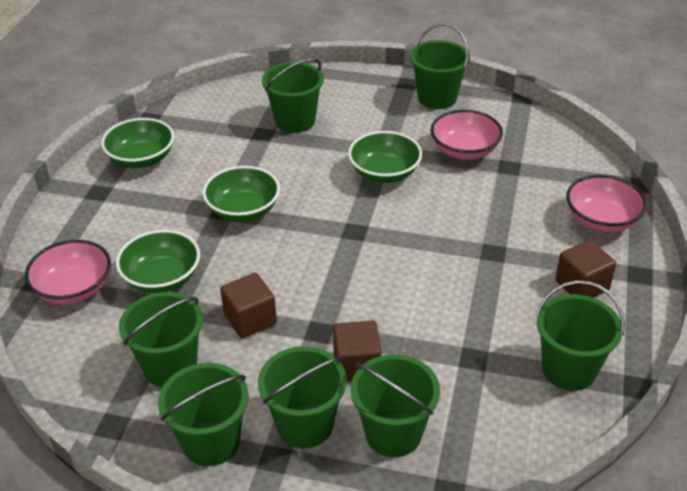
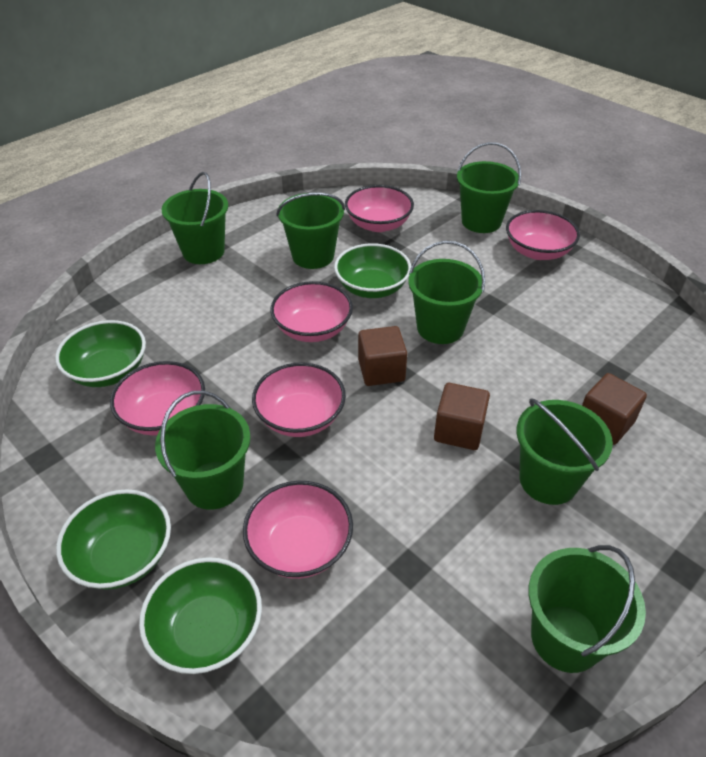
pink bowl: 3 -> 6

